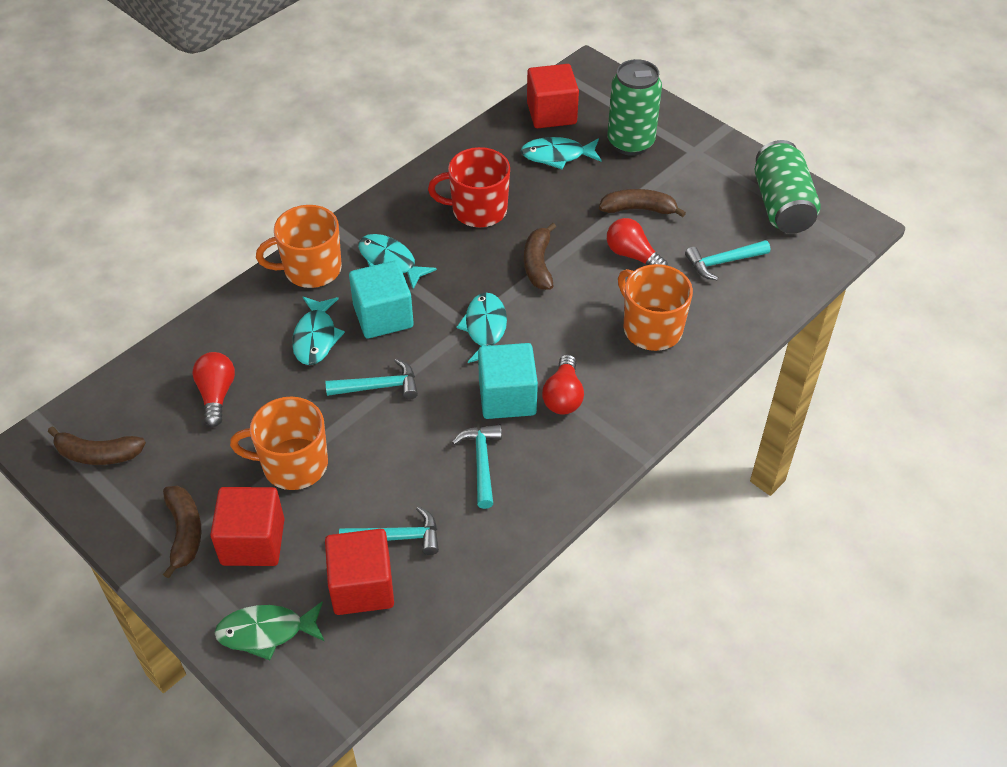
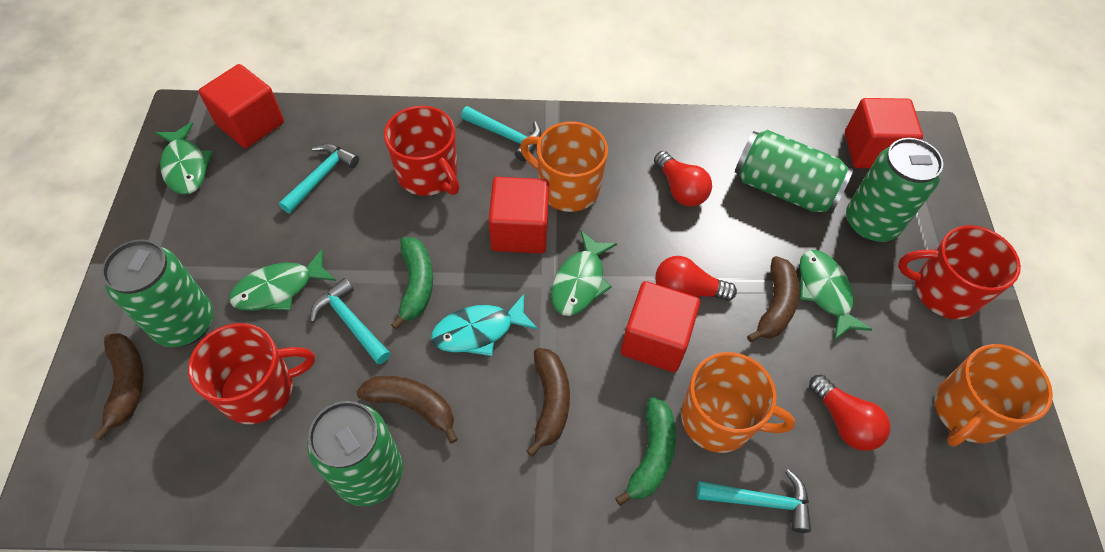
green banana: 0 -> 2
green can: 2 -> 4
green fish: 1 -> 4
red cube: 3 -> 4
red mug: 1 -> 3
turquoise cube: 2 -> 0
turquoise fish: 4 -> 1

